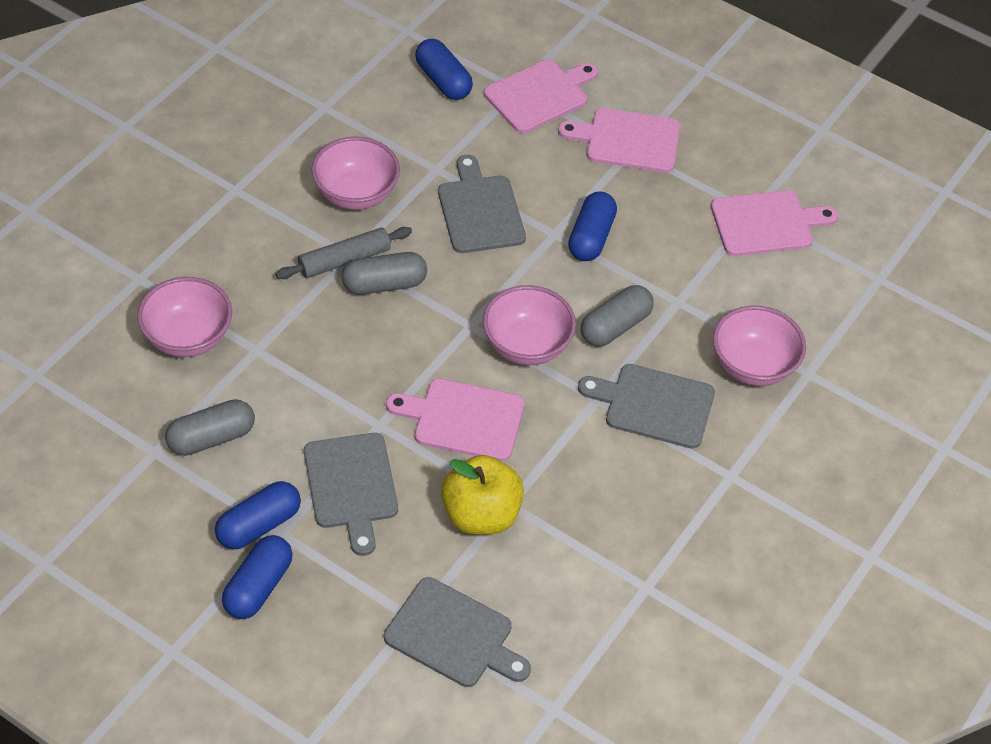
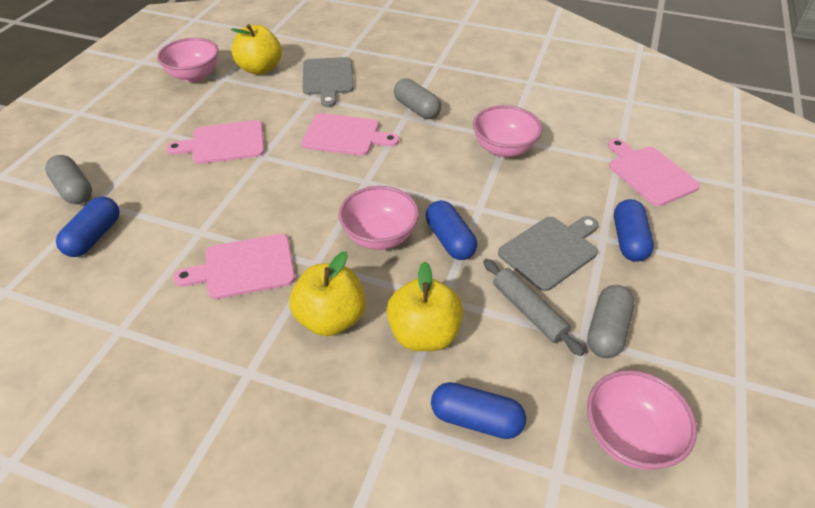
grey cutting board: 4 -> 2
yellow apple: 1 -> 3

